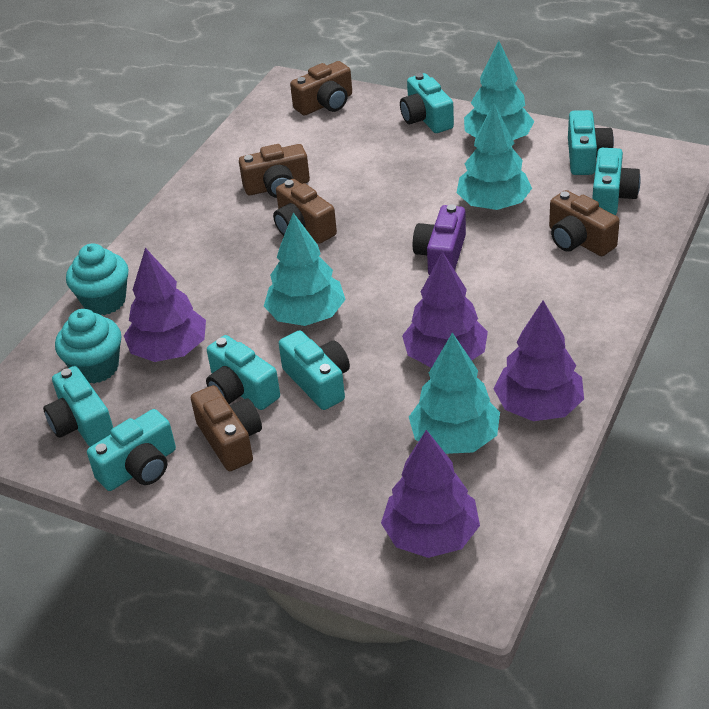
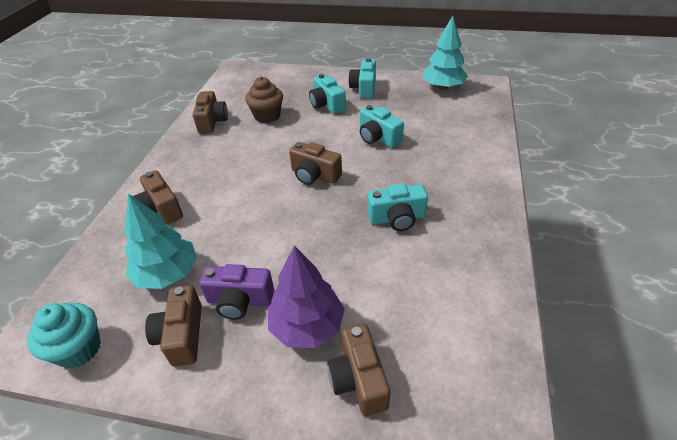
brown cupcake: 0 -> 1
purple tree: 4 -> 1
turquoise camera: 7 -> 4
turquoise cupcake: 2 -> 1
turquoise tree: 4 -> 2

